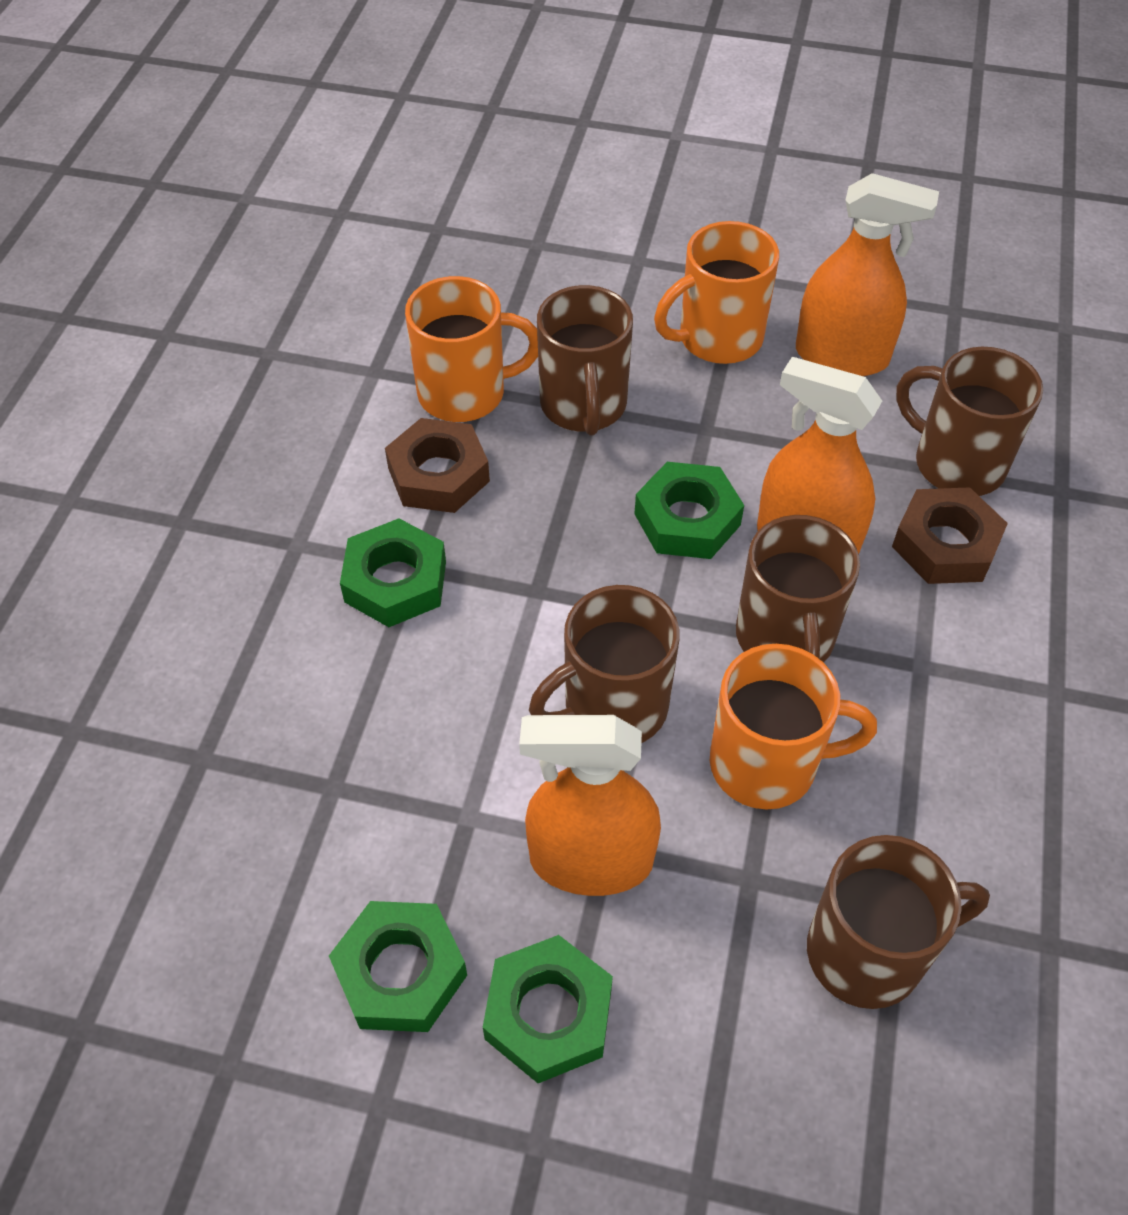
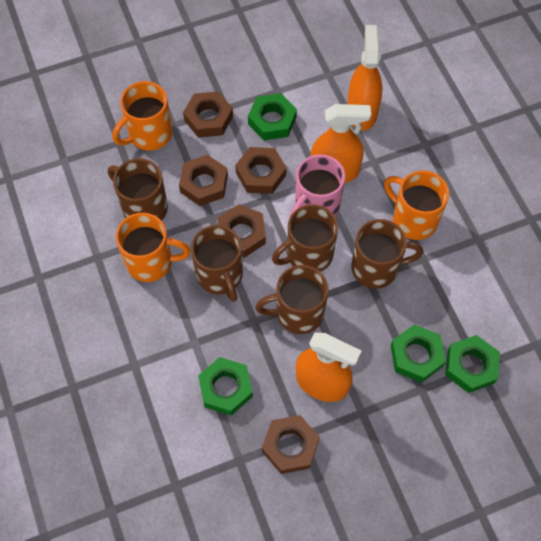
brown nut: 2 -> 5
pink mug: 0 -> 1

